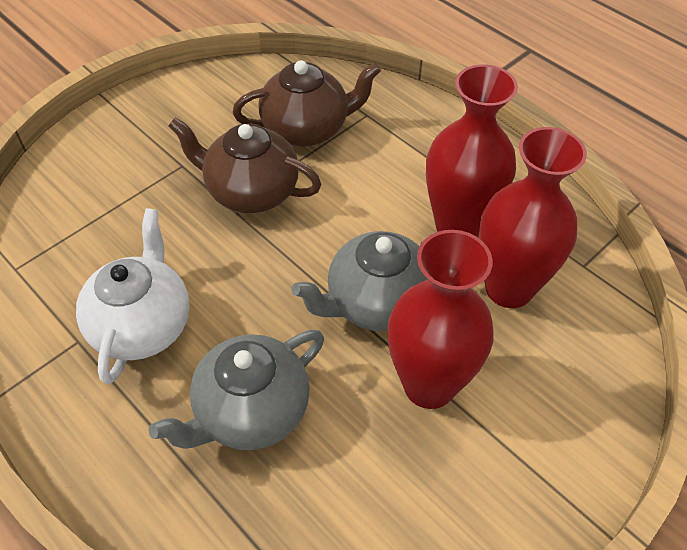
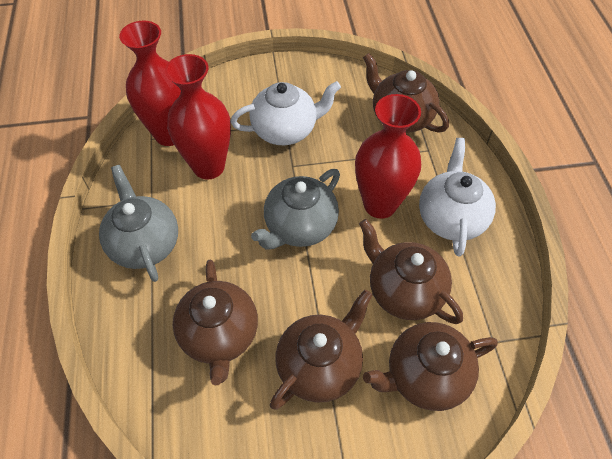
brown teapot: 2 -> 5
white teapot: 1 -> 2

